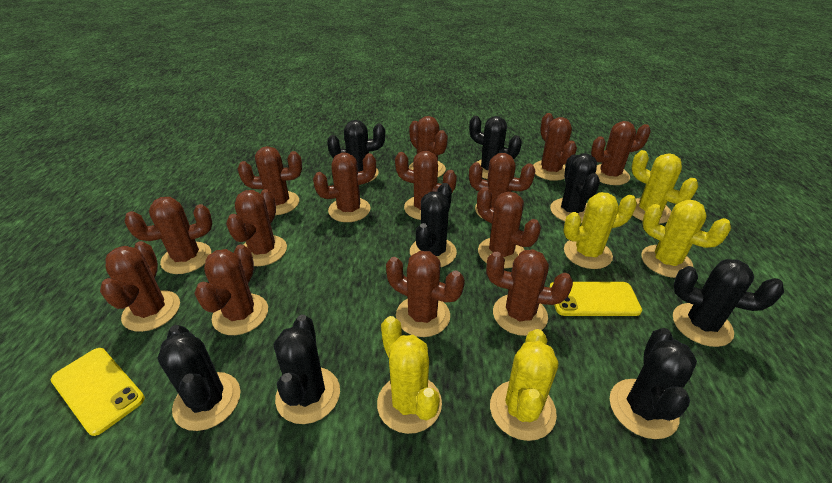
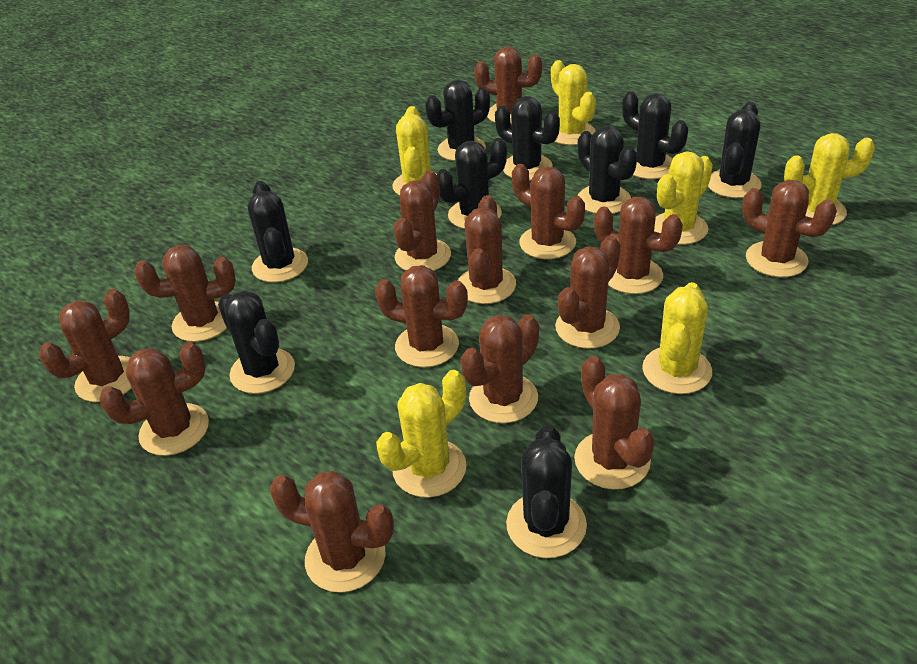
black cactus: 8 -> 9
yellow cactus: 5 -> 6
yellow phone: 2 -> 0

